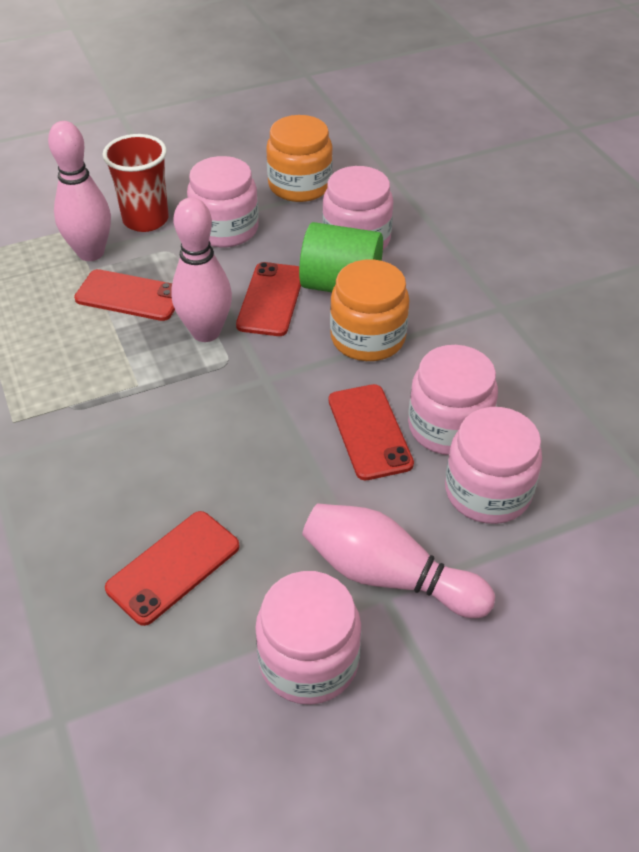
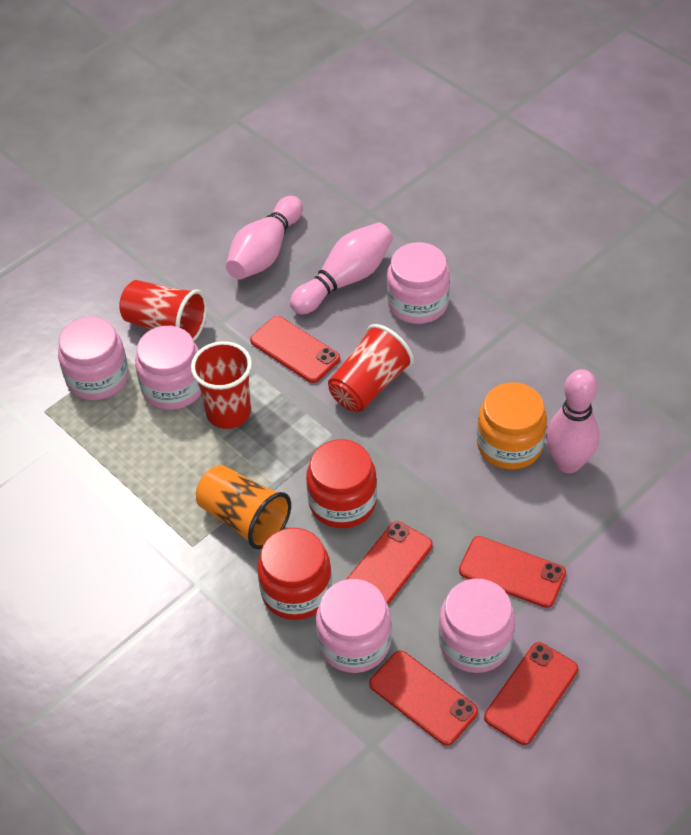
green cylinder: 1 -> 0
orange cup: 0 -> 1
orange jar: 2 -> 1
red cup: 1 -> 3
red jar: 0 -> 2
red phone: 4 -> 5

